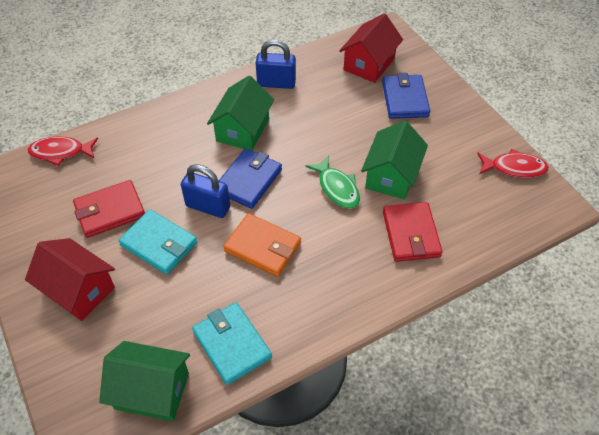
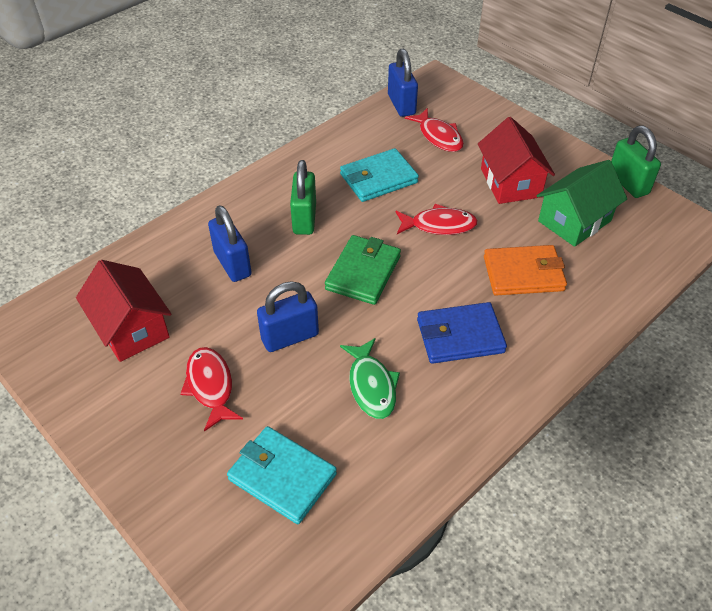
blue padlock: 2 -> 3
blue wallet: 2 -> 1
green house: 3 -> 1
green padlock: 0 -> 2
green wallet: 0 -> 1
red fish: 2 -> 3
red wallet: 2 -> 0

